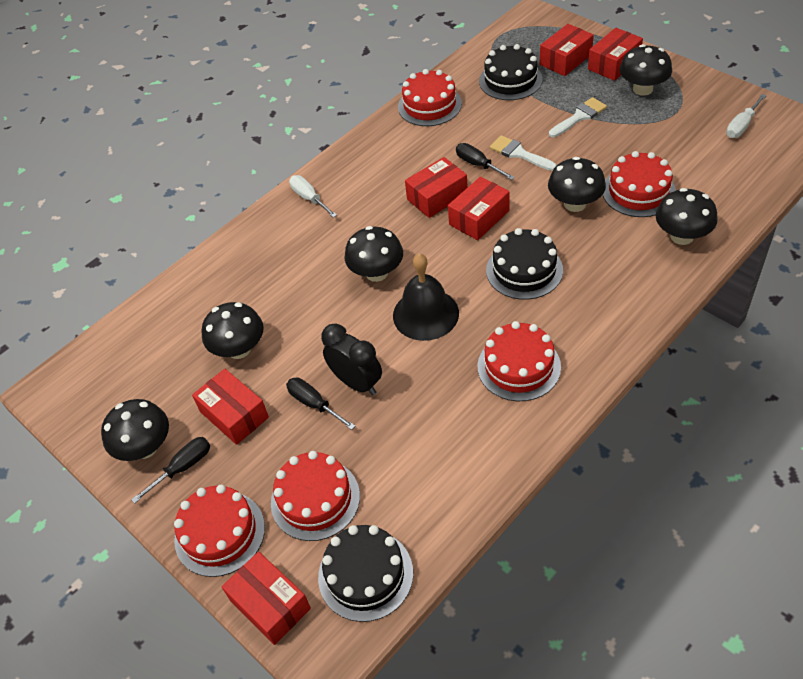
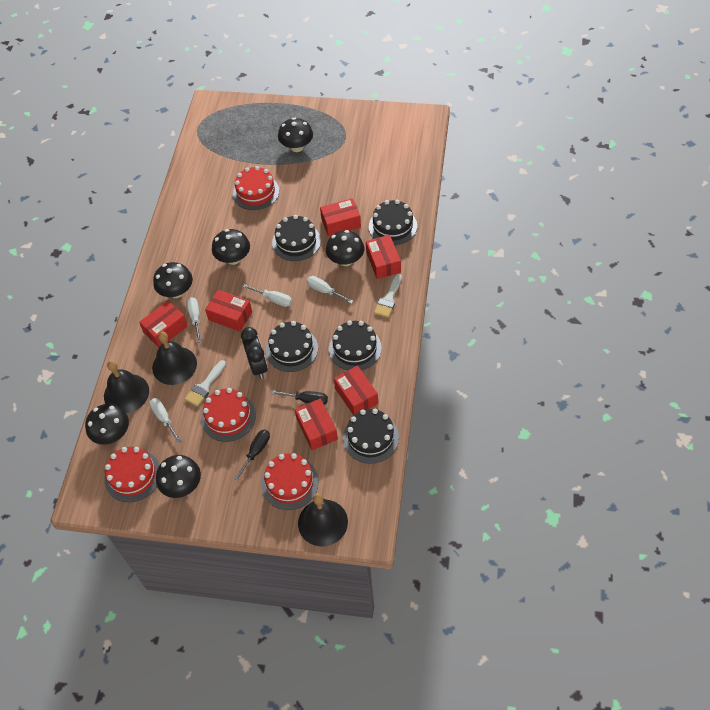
black bell: 1 -> 3
black cake: 3 -> 5
black screwdriver: 3 -> 2
red cake: 5 -> 4
white screwdriver: 2 -> 4

